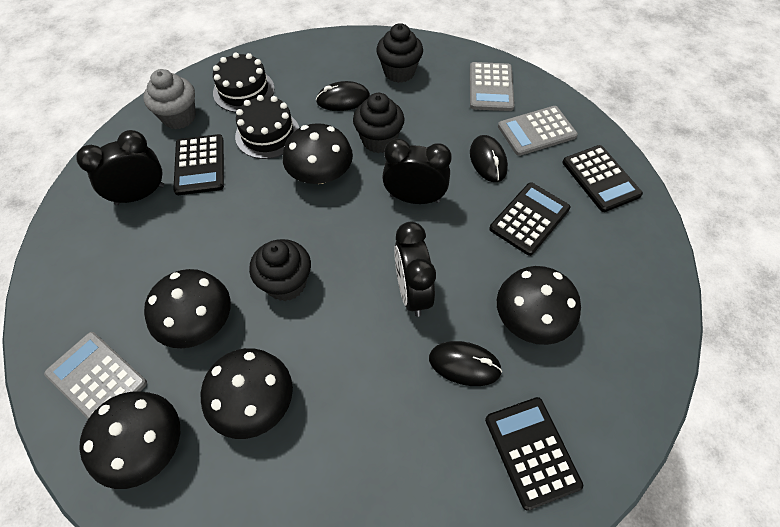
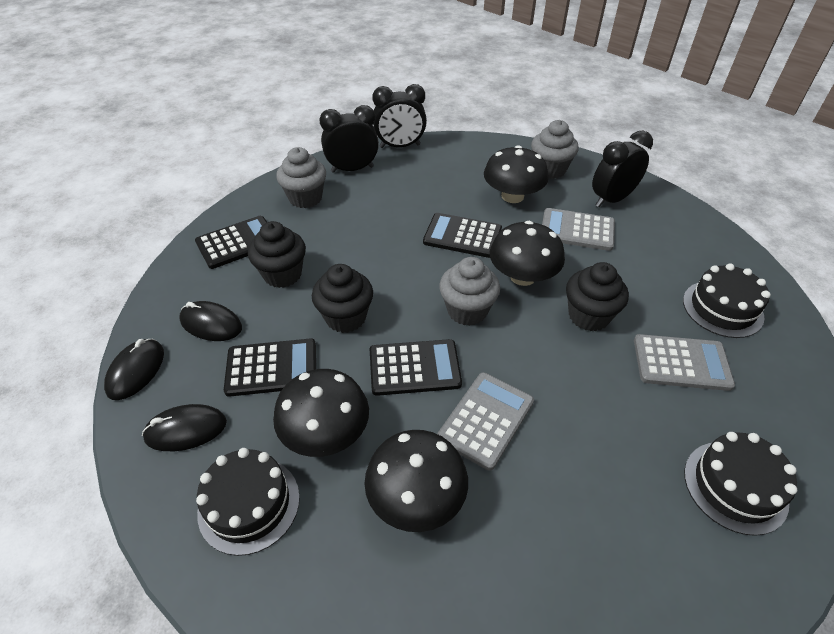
black cake: 2 -> 3
black mushroom: 5 -> 4
grey cupcake: 1 -> 3

